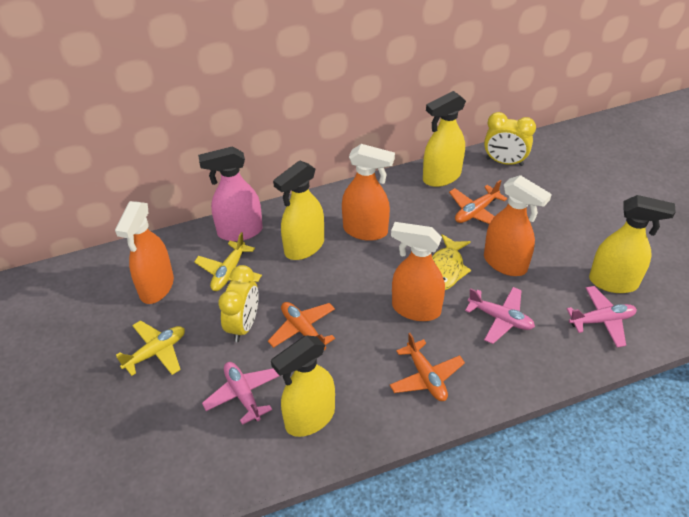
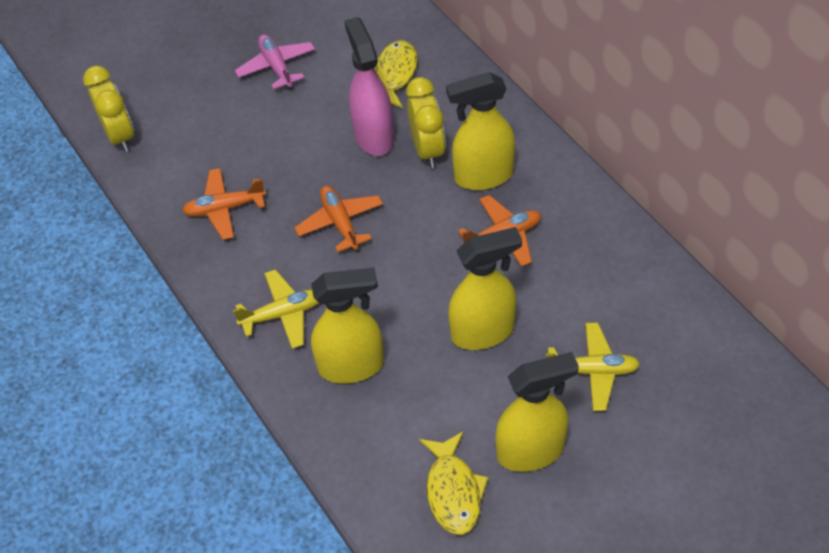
orange spray bottle: 4 -> 0
pink plane: 3 -> 1
yellow fish: 1 -> 2

